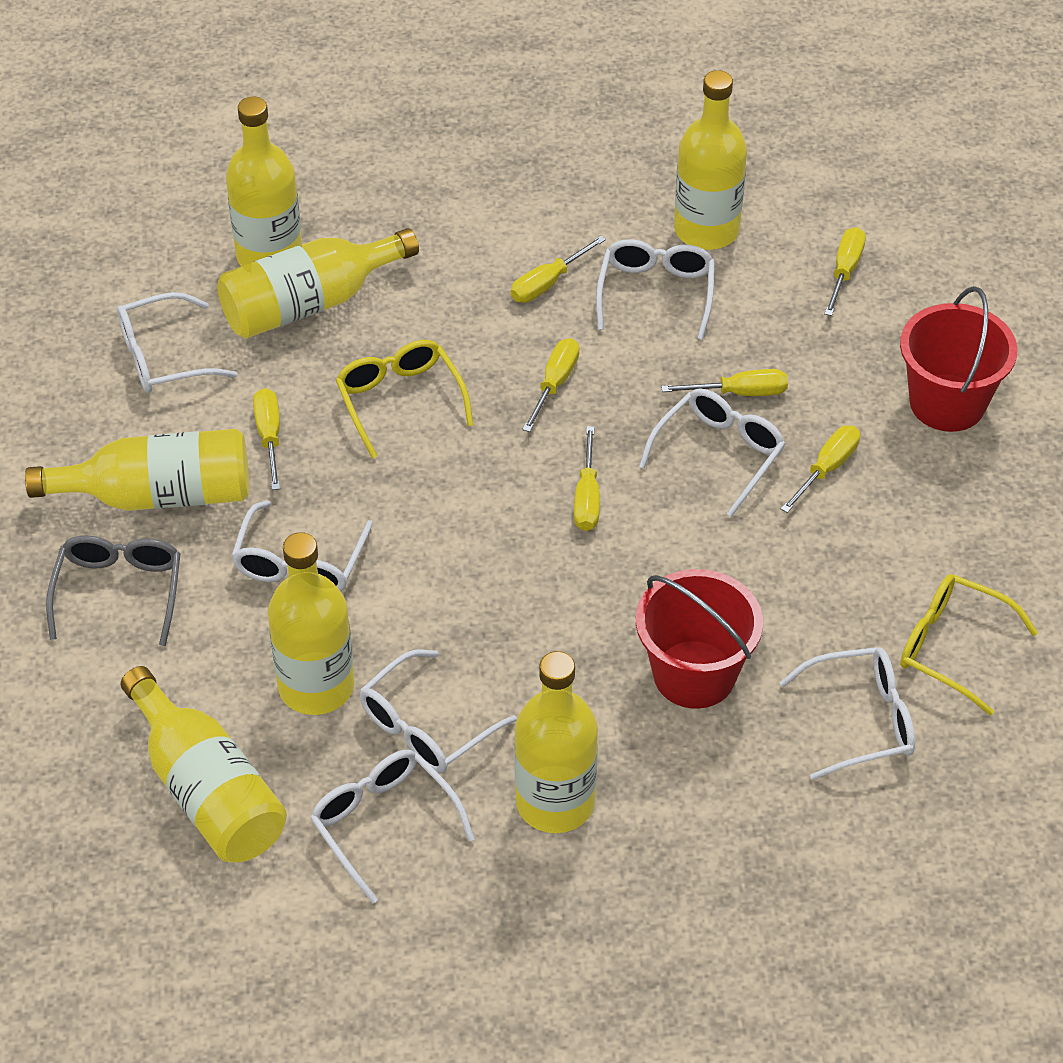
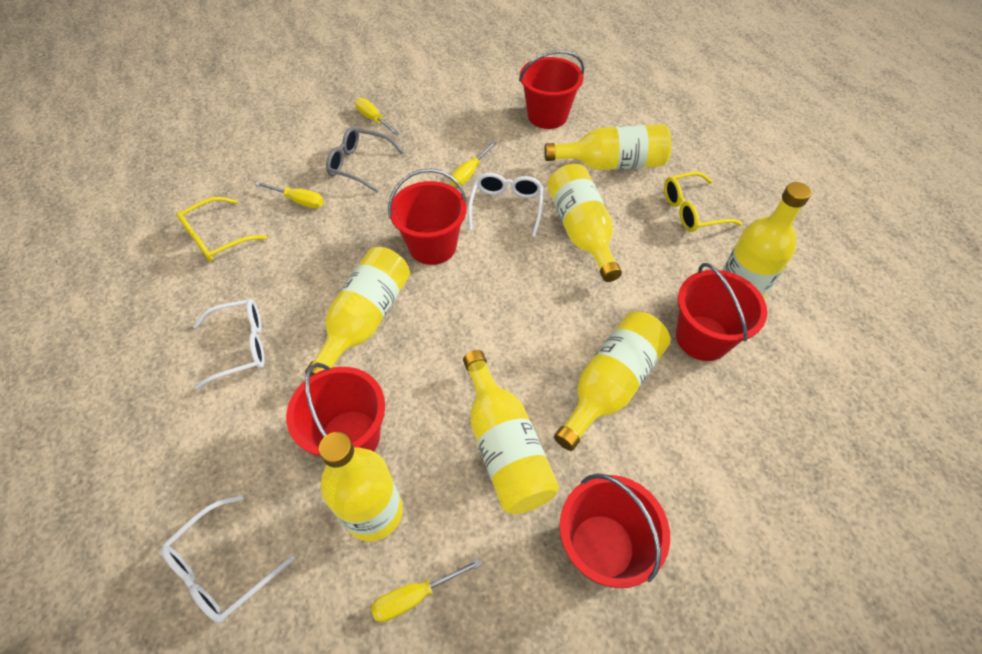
red bucket: 2 -> 5
white glasses: 7 -> 3
yellow screwdriver: 7 -> 4

